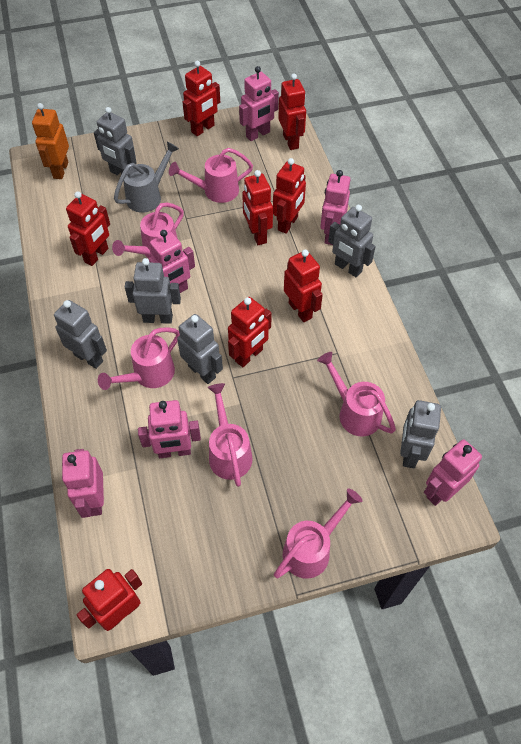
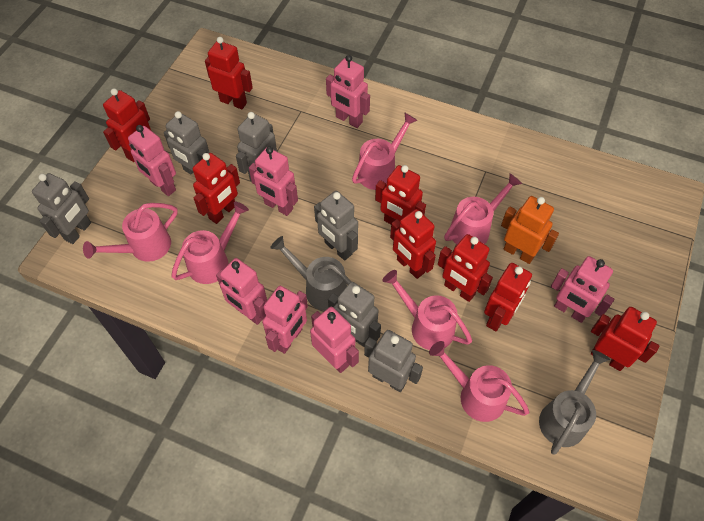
grey watering can: 1 -> 2
pink robot: 6 -> 7

